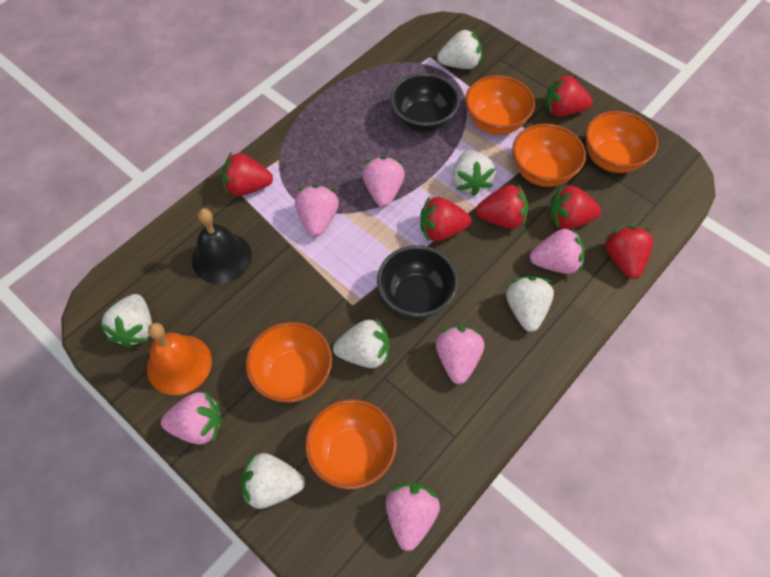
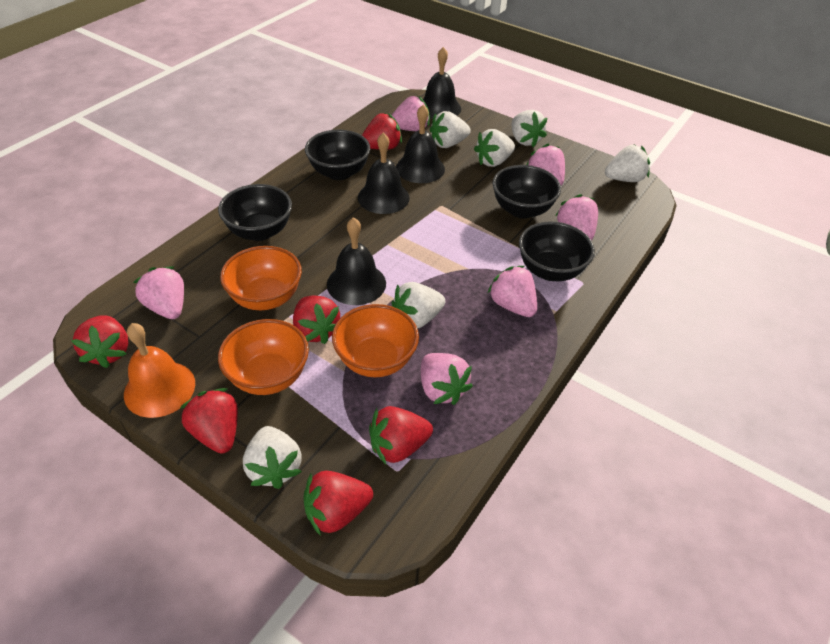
black bell: 1 -> 4
black bowl: 2 -> 4
orange bowl: 5 -> 3

